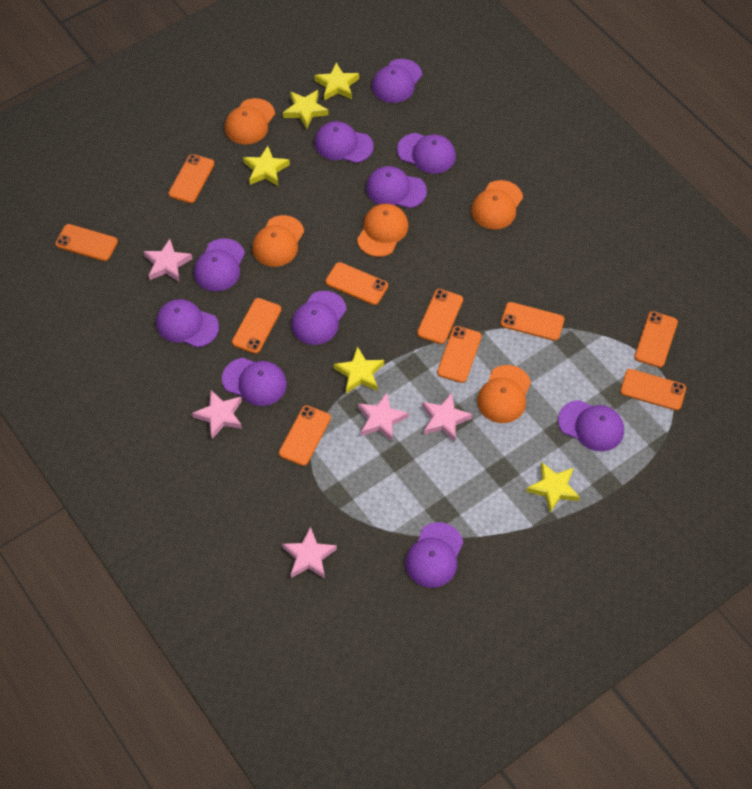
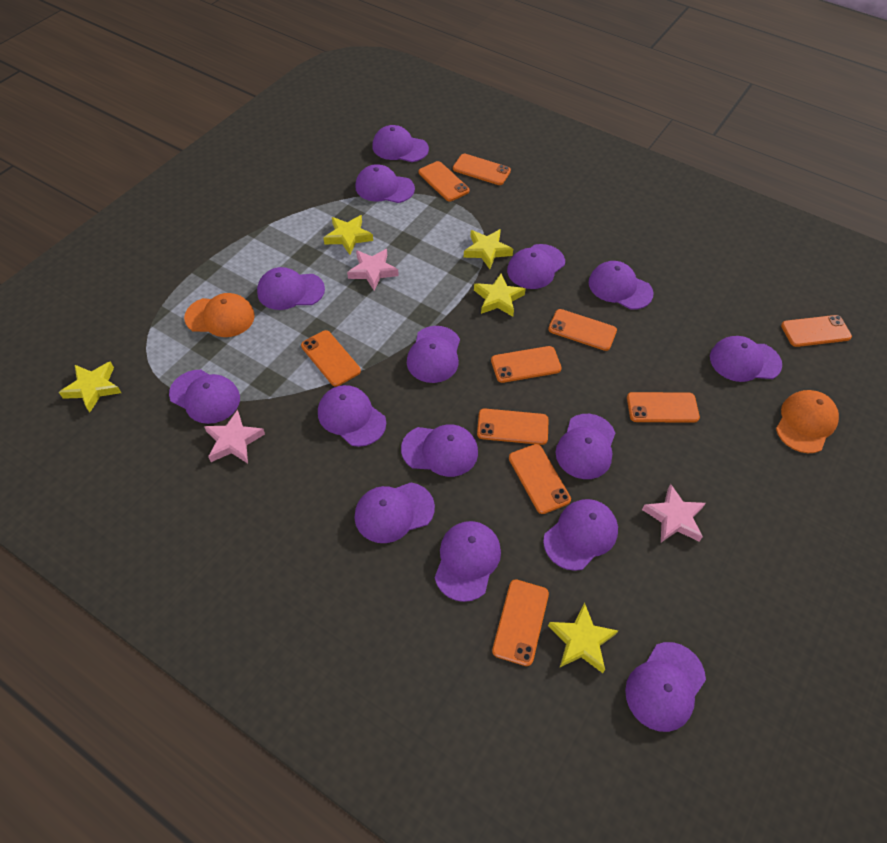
orange cap: 5 -> 2
pink star: 5 -> 3
purple cap: 10 -> 15

